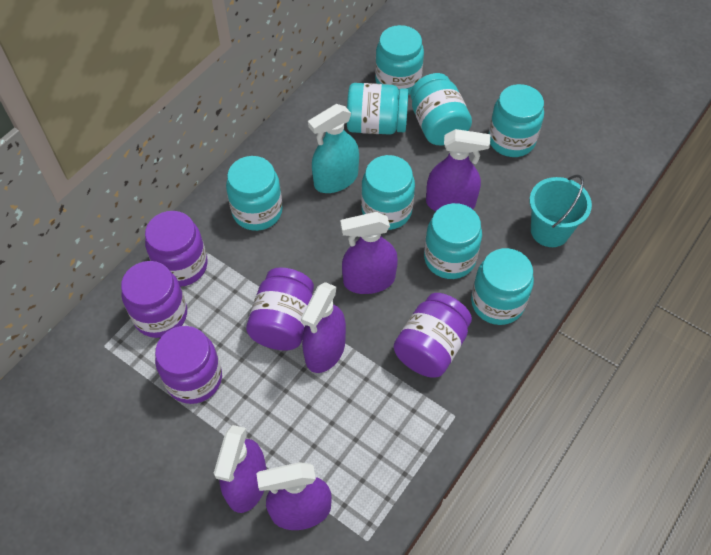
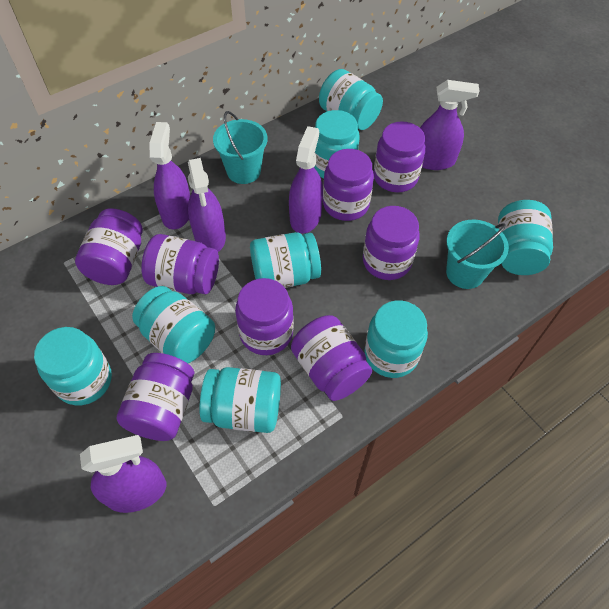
purple jar: 5 -> 8
turquoise bucket: 1 -> 2
turquoise spray bottle: 1 -> 0

